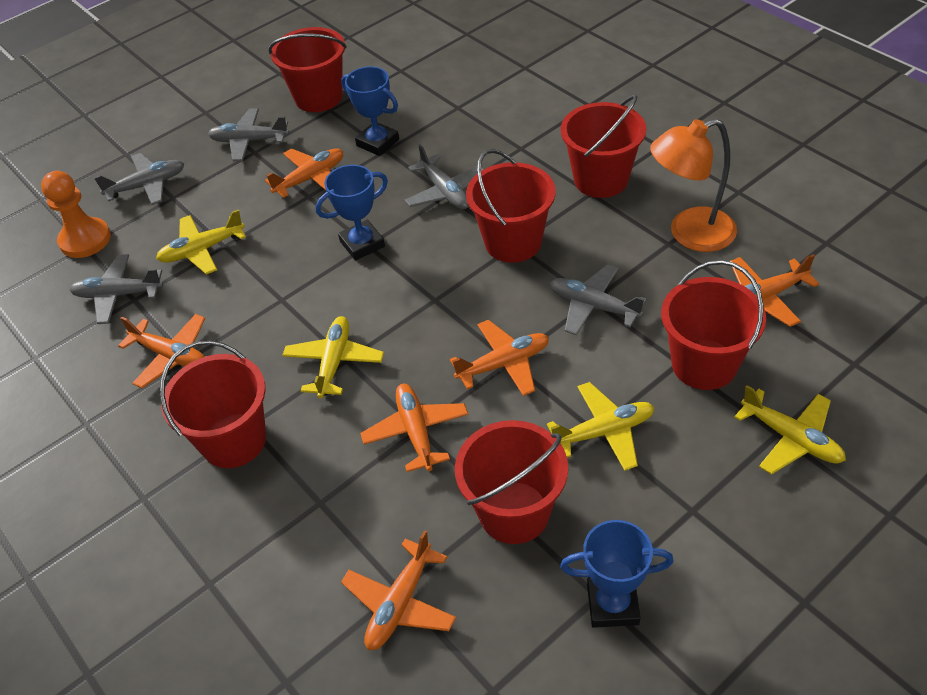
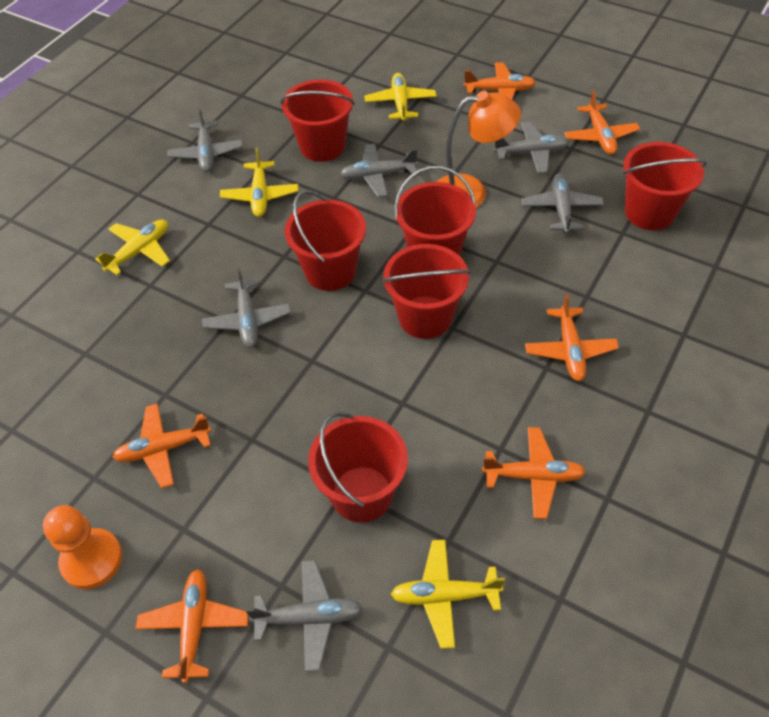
blue trophy: 3 -> 0
grey plane: 5 -> 6

